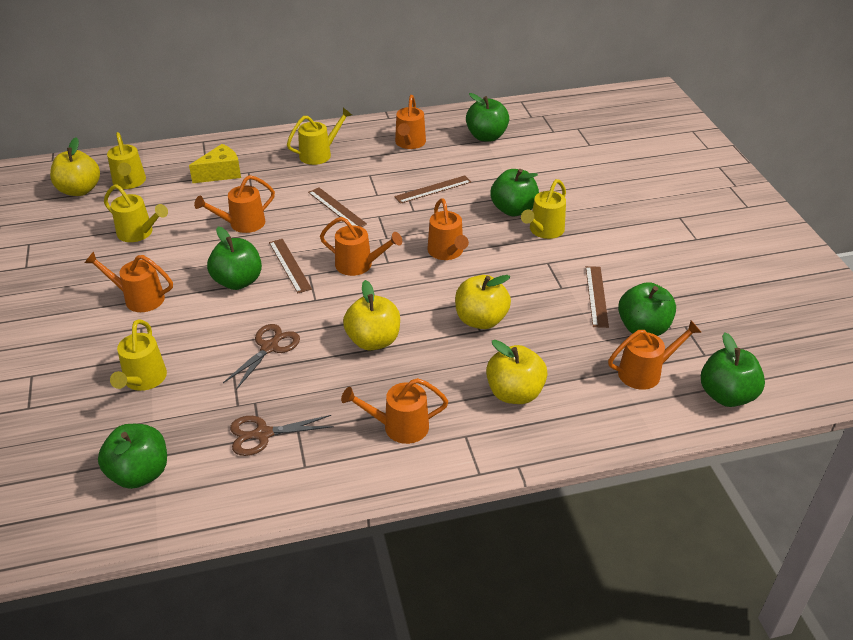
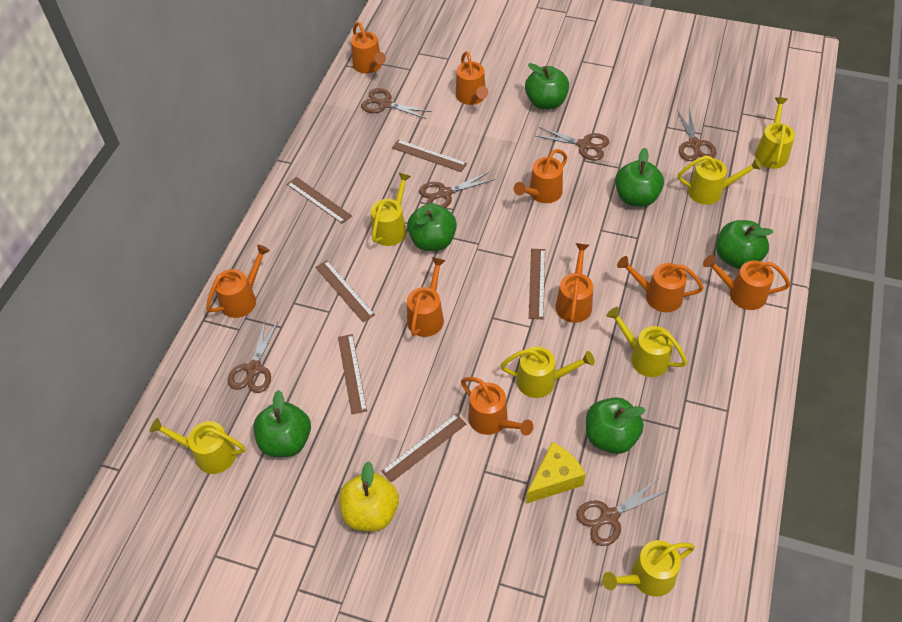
brown ruler: 4 -> 6
brown scissors: 2 -> 6
orange watering can: 7 -> 9
yellow apple: 4 -> 1
yellow watering can: 5 -> 7

